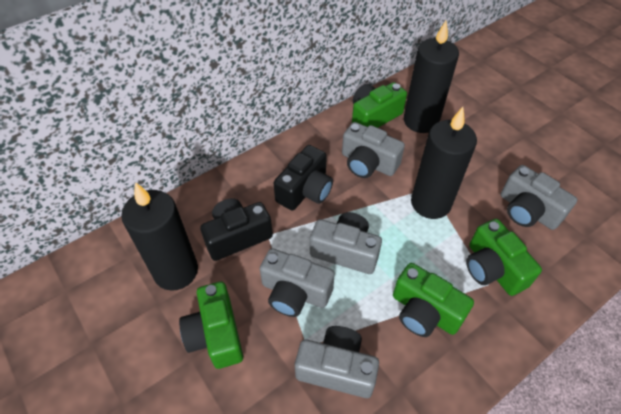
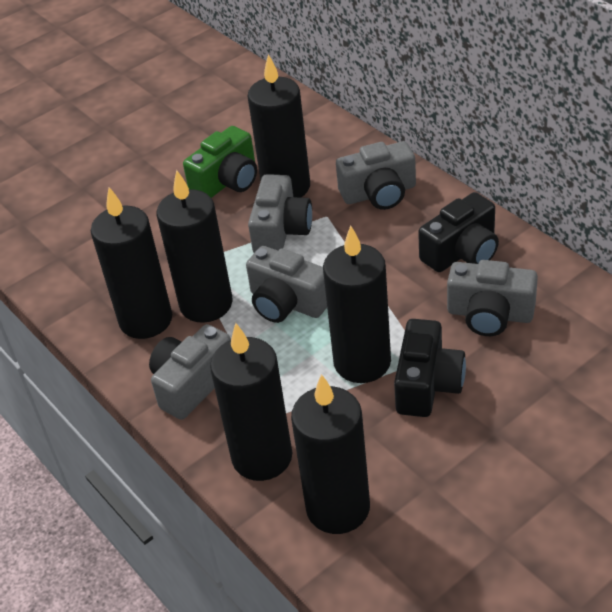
black candle: 3 -> 6
green camera: 4 -> 1

